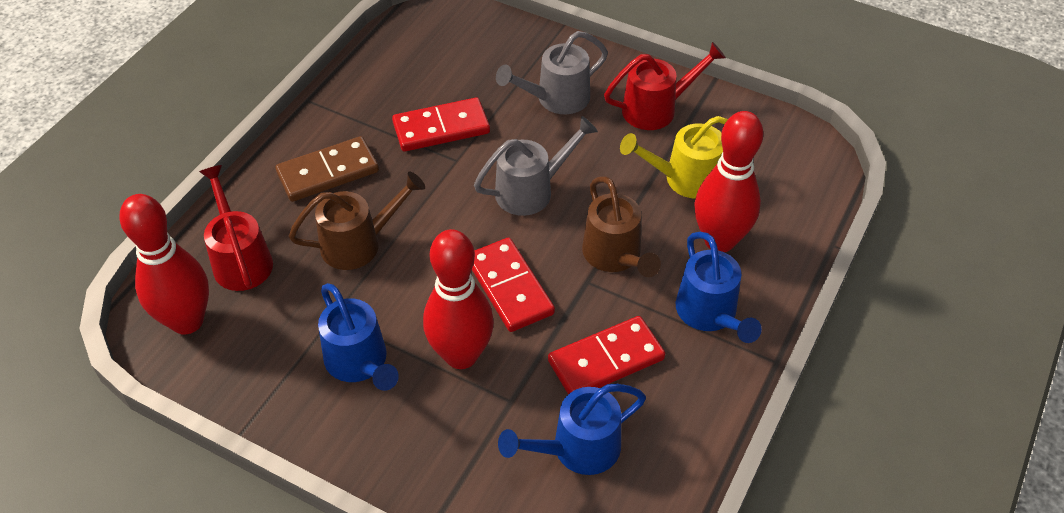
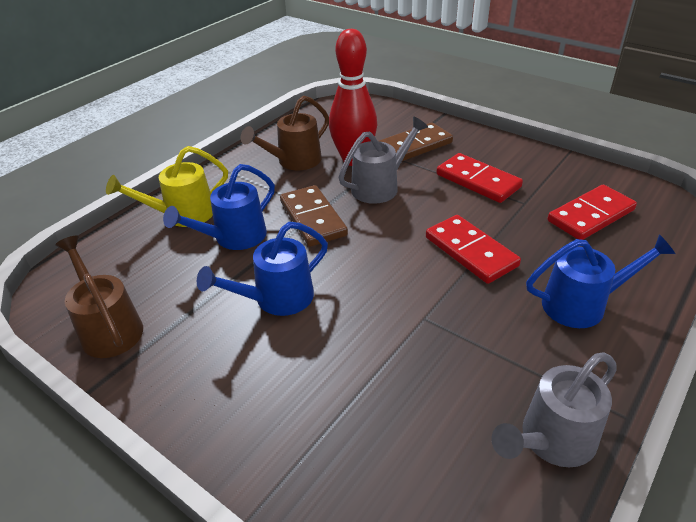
brown domino: 1 -> 2
red bowling pin: 3 -> 1
red watering can: 2 -> 0

